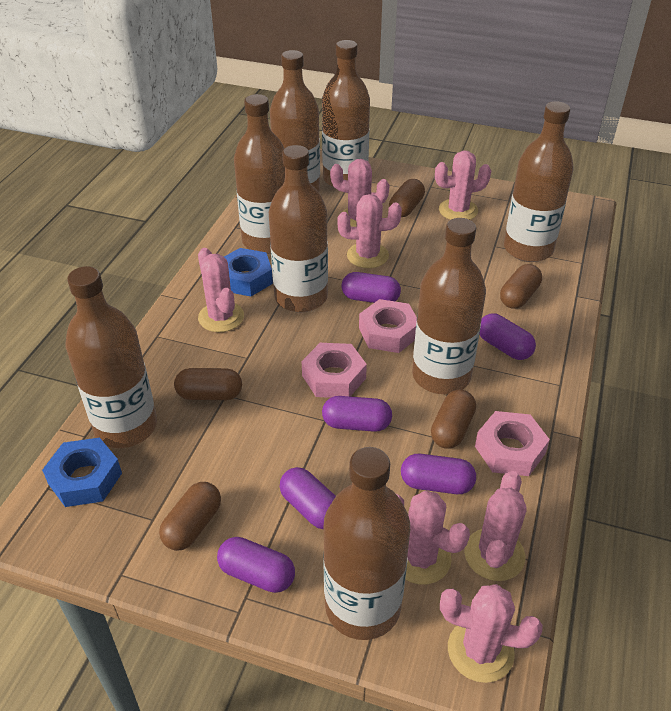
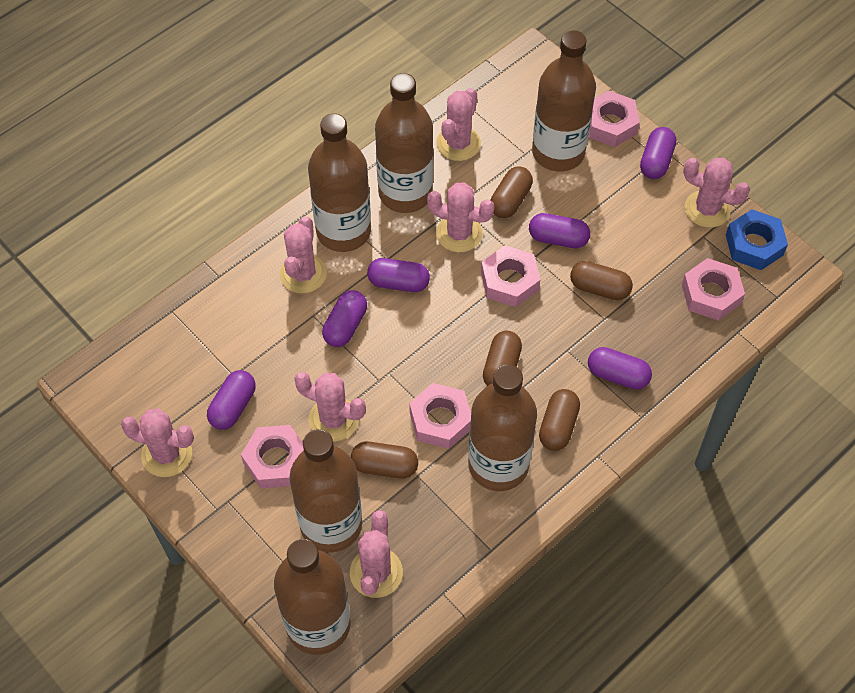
blue nut: 2 -> 1
brown bottle: 8 -> 6
pink nut: 3 -> 5

